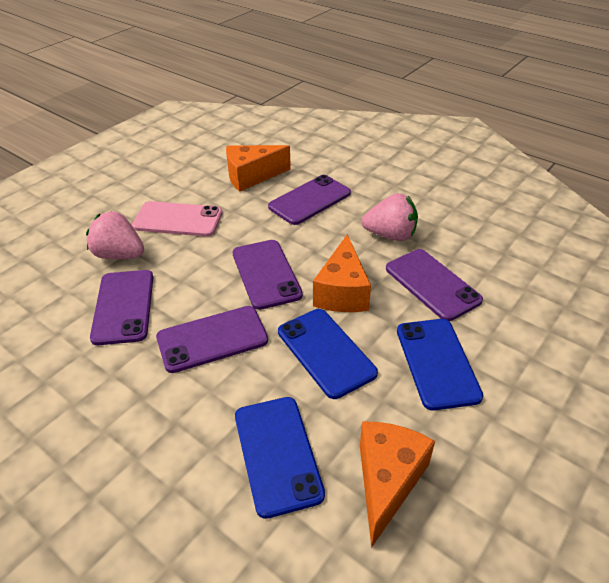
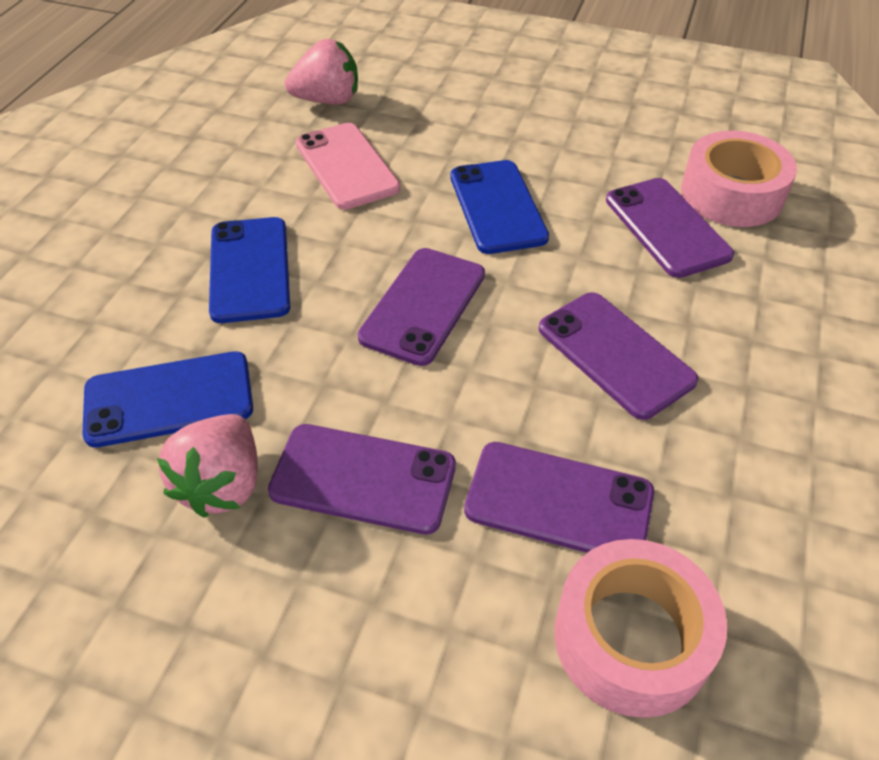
orange cheese: 3 -> 0
pink tape: 0 -> 2

